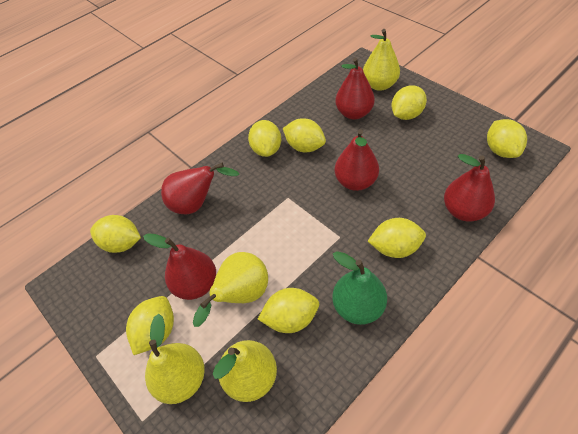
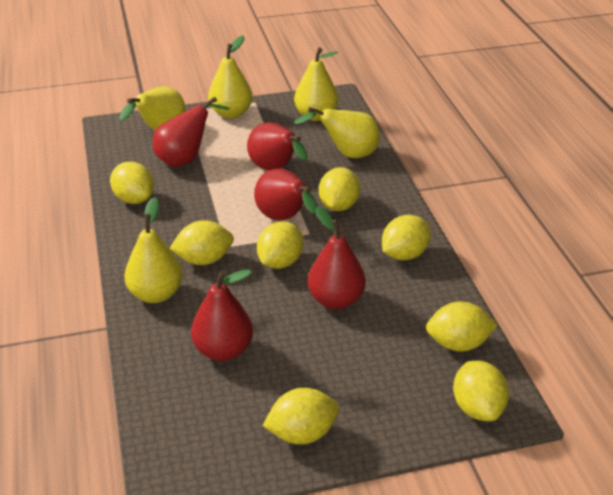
green pear: 1 -> 0
yellow pear: 4 -> 5

